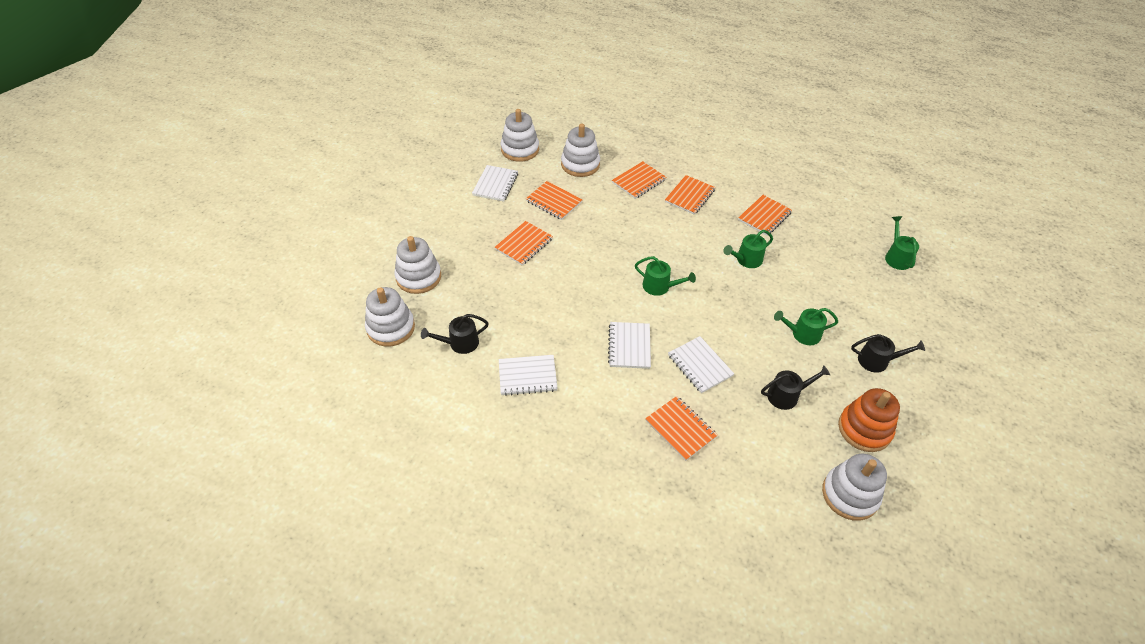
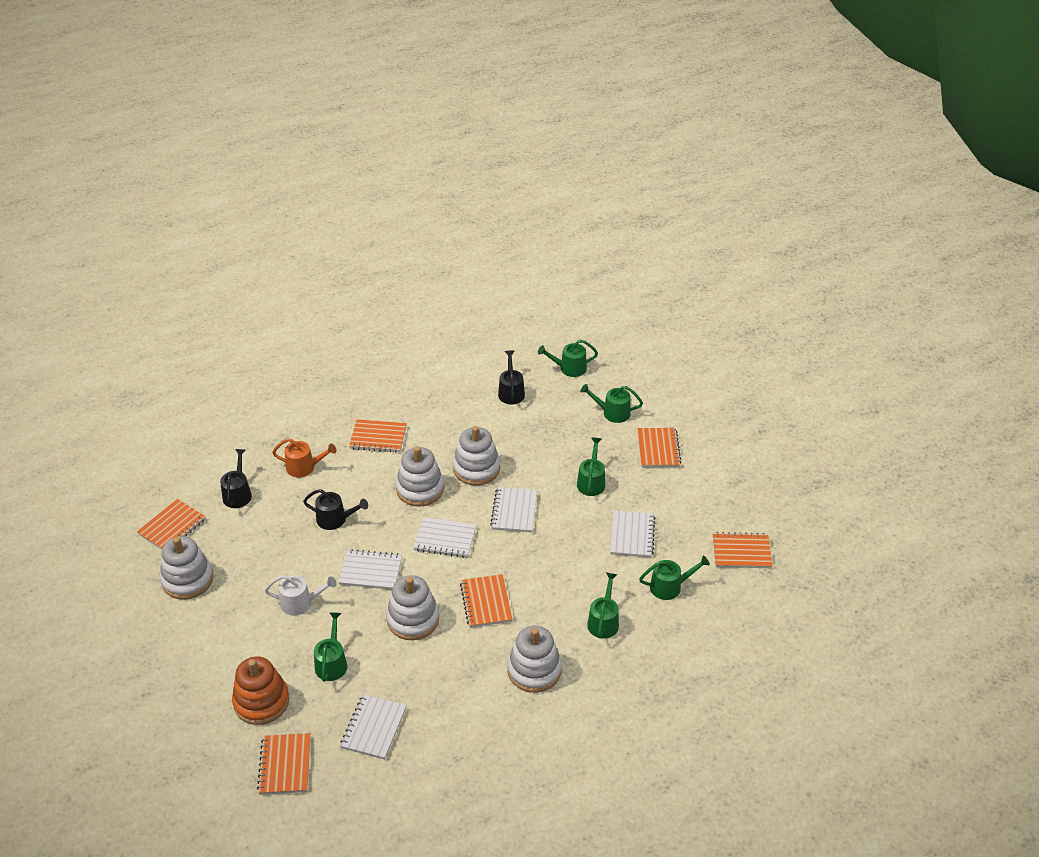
green watering can: 4 -> 6
orange watering can: 0 -> 1
white notebook: 4 -> 5
white watering can: 0 -> 1

